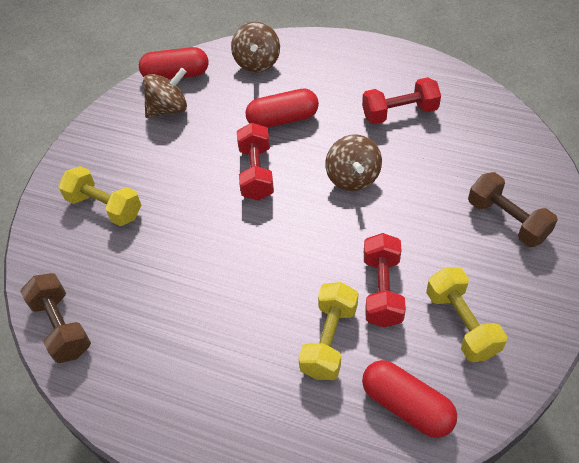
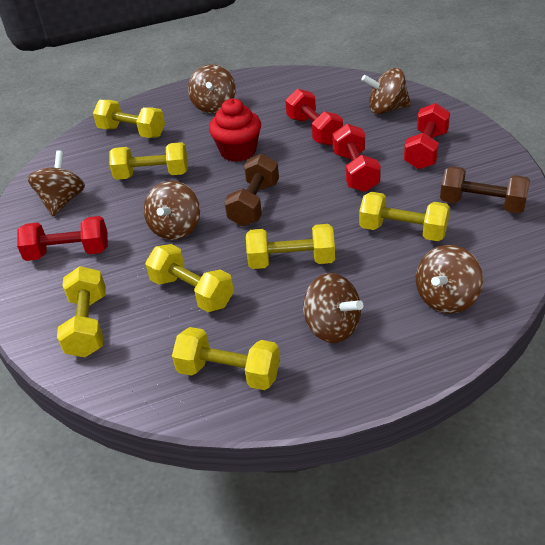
brown spinning top: 3 -> 6
red capsule: 3 -> 0
red cupcake: 0 -> 1
red dumbbell: 3 -> 4
yellow dumbbell: 3 -> 7

